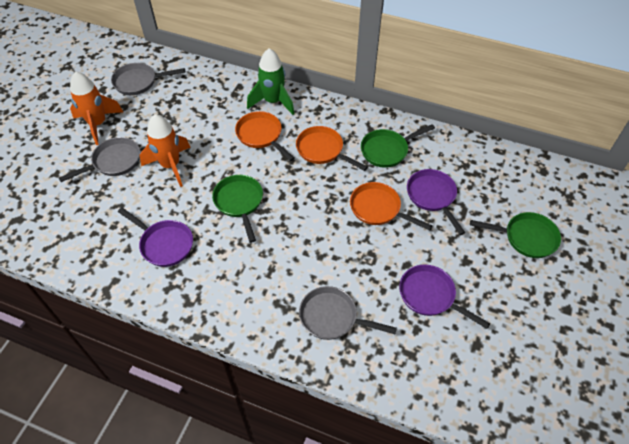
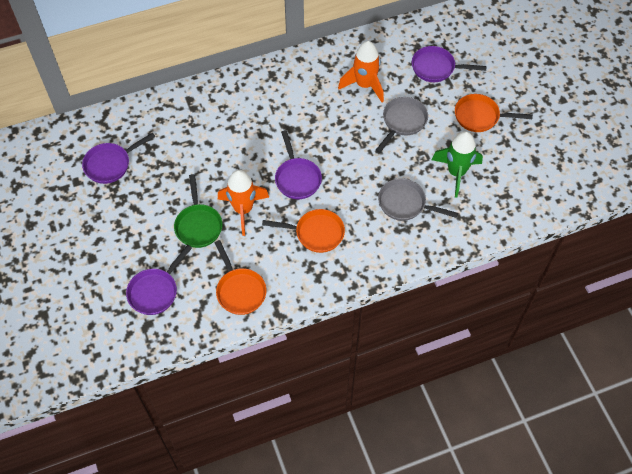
green pan: 3 -> 1
grey pan: 3 -> 2
purple pan: 3 -> 4

